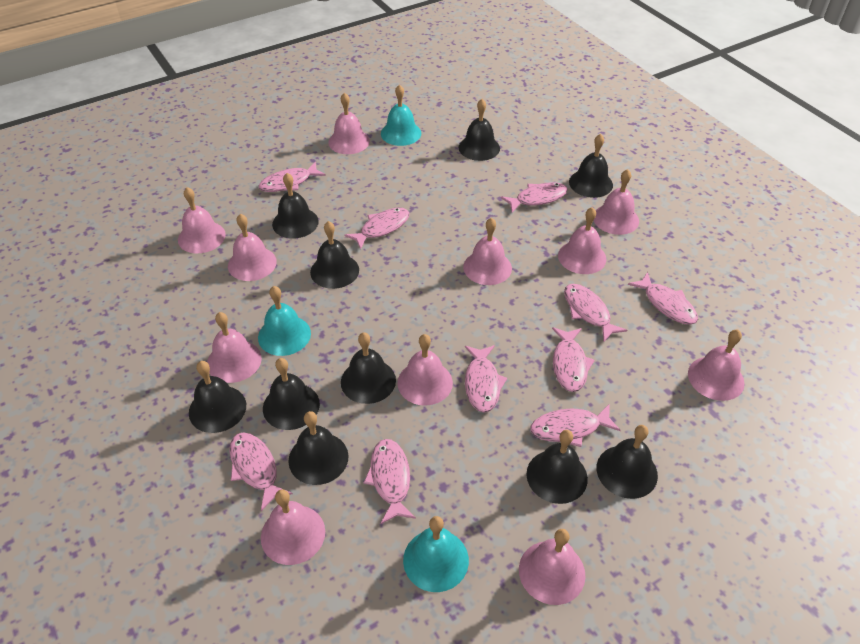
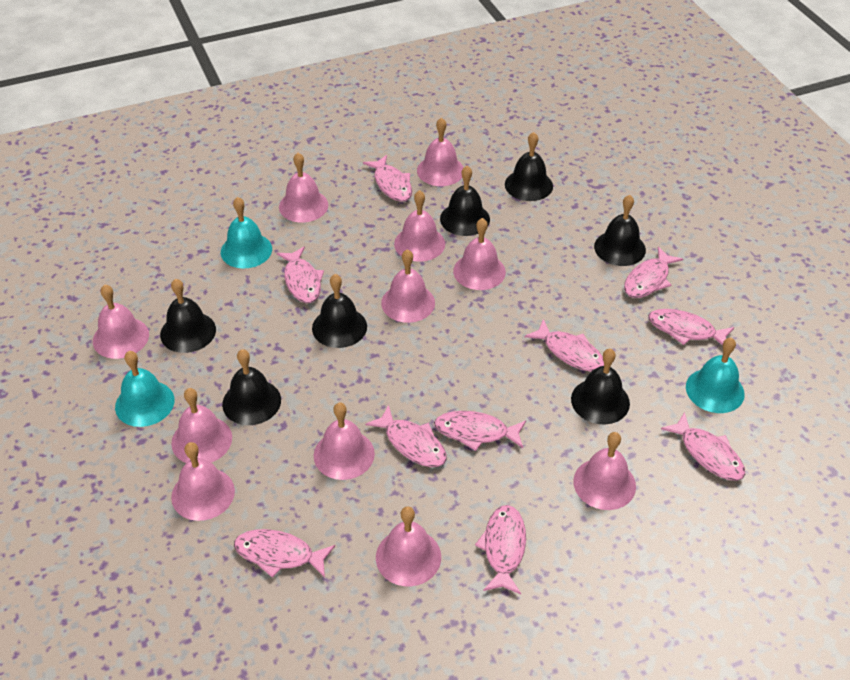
black bell: 10 -> 7

